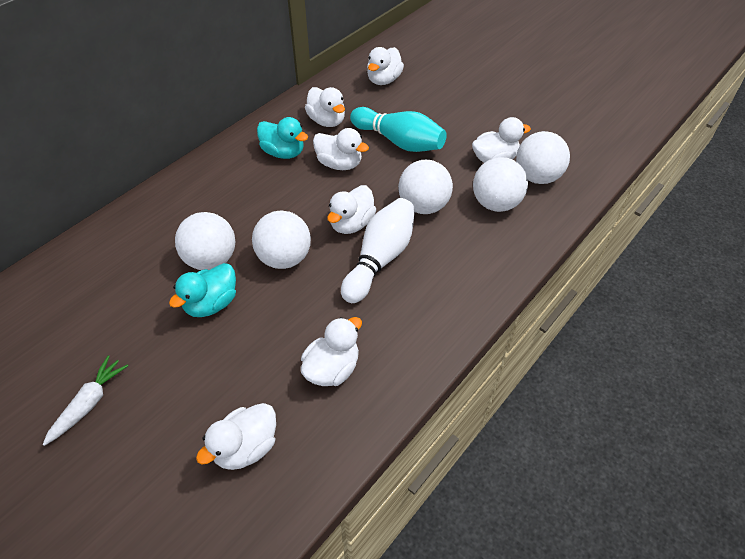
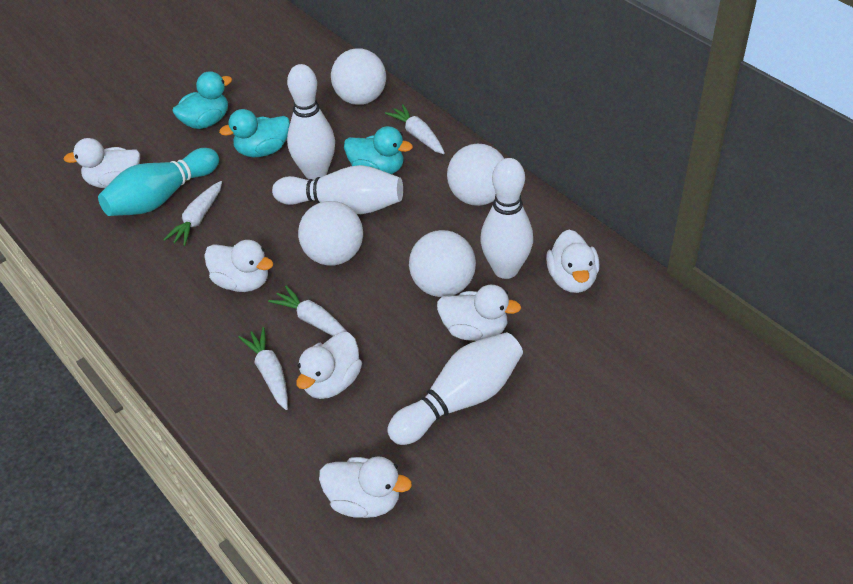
turquoise duck: 2 -> 3
white ball: 5 -> 4
white bowling pin: 1 -> 4
white carrot: 1 -> 4
white duck: 7 -> 6

